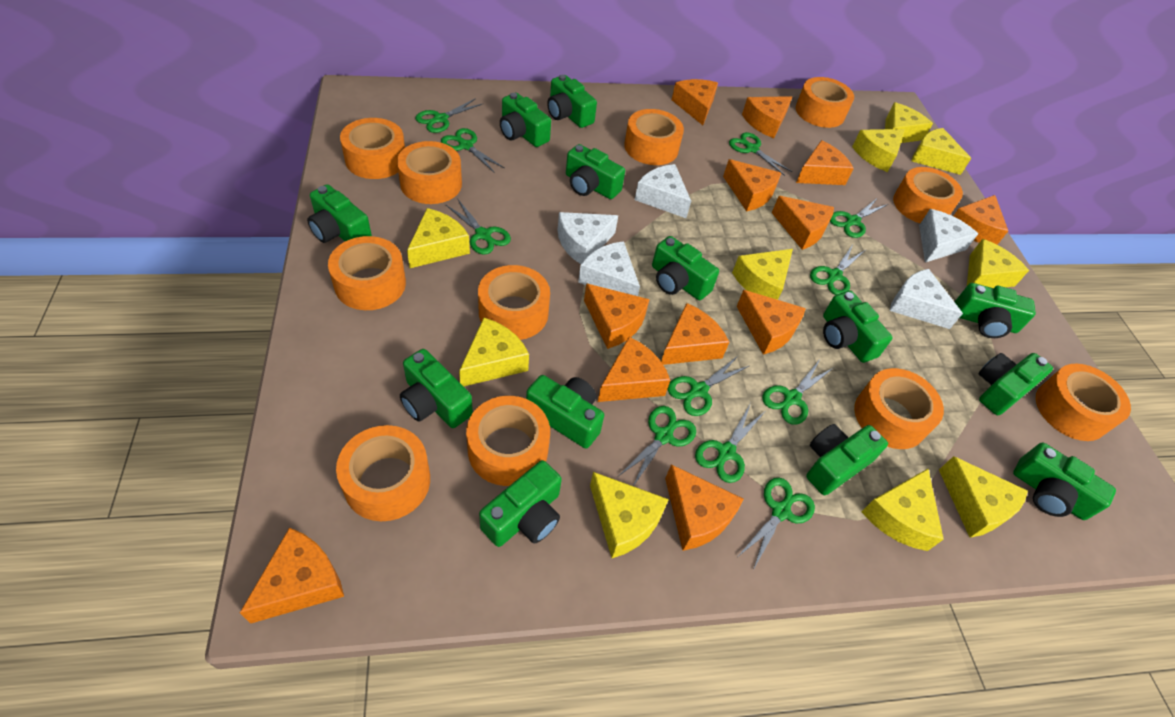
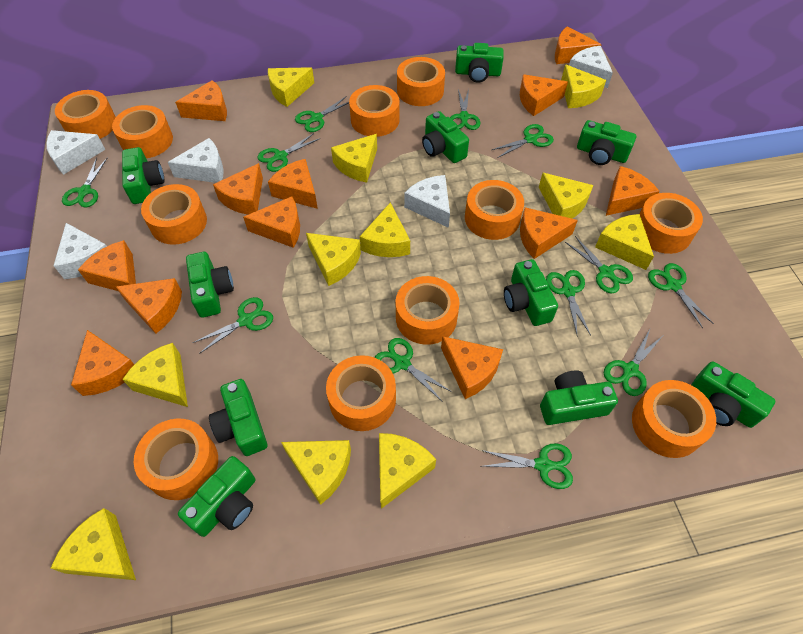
green camera: 13 -> 10
green scissors: 11 -> 12
yellow cheese: 10 -> 11

